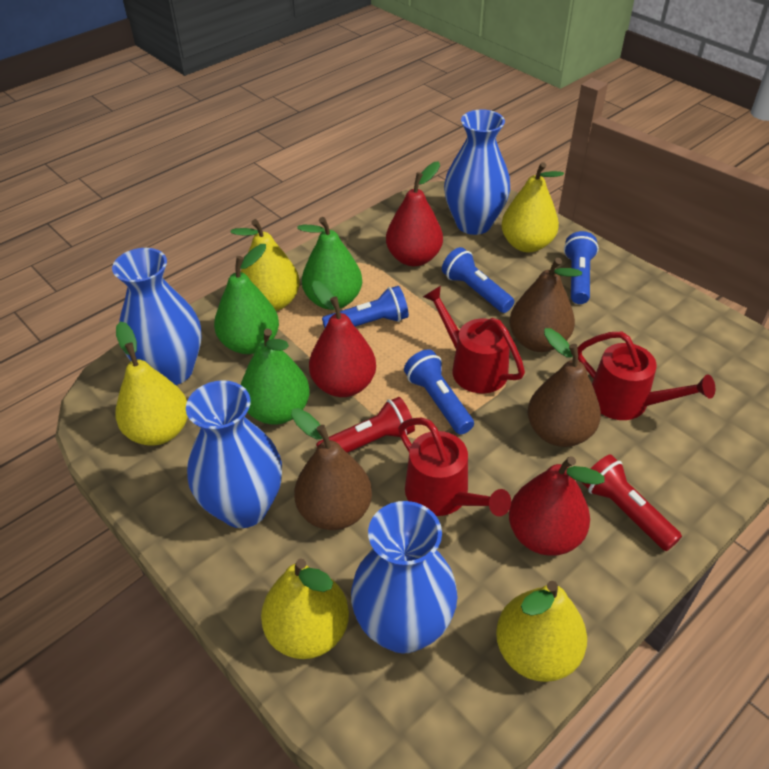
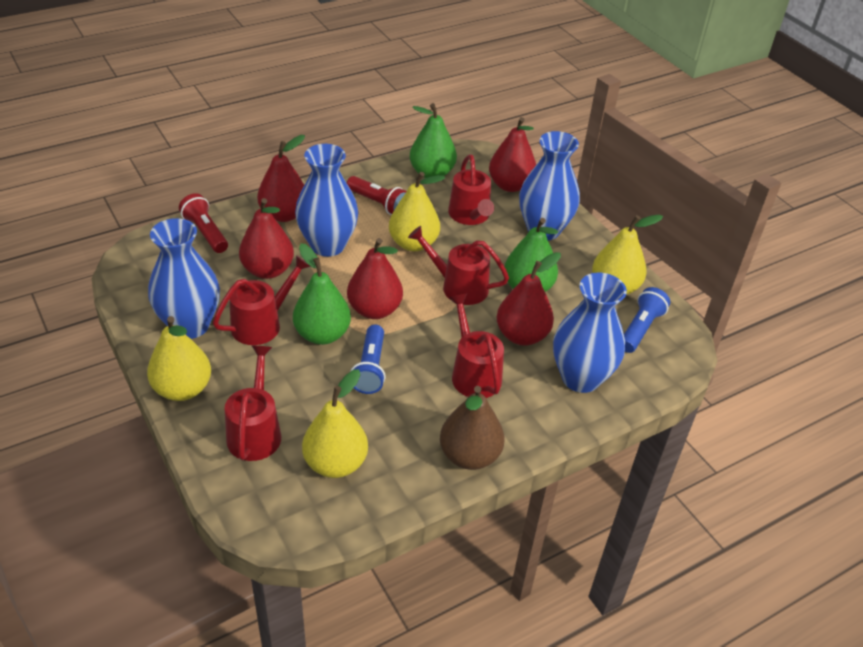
blue flashlight: 4 -> 2
brown pear: 3 -> 1
red pear: 3 -> 5
red watering can: 3 -> 5
yellow pear: 5 -> 4

